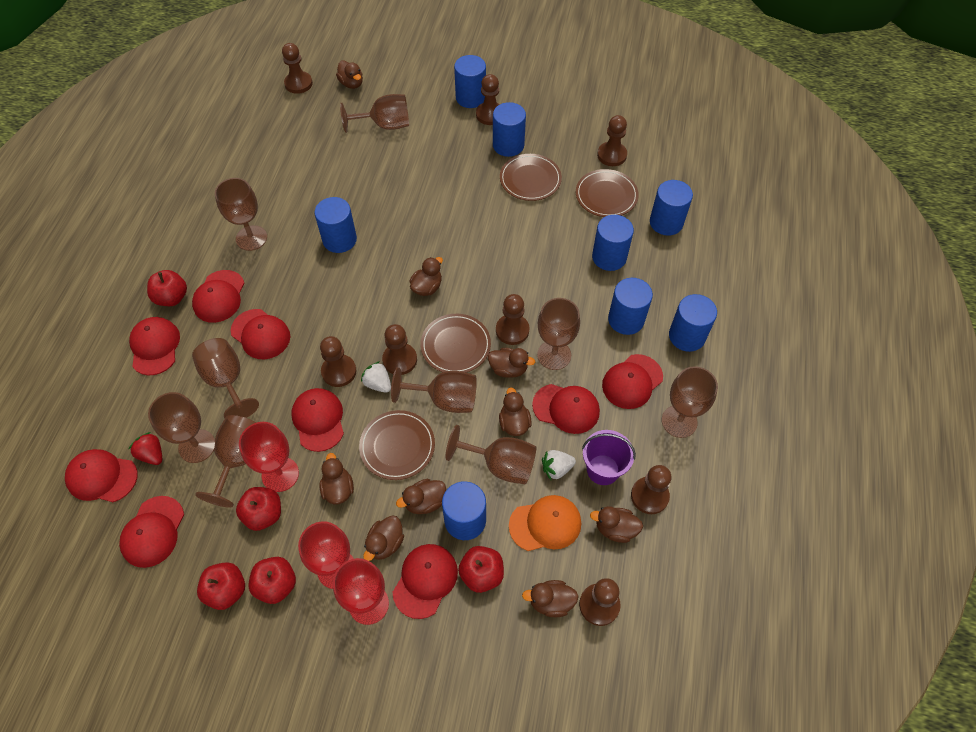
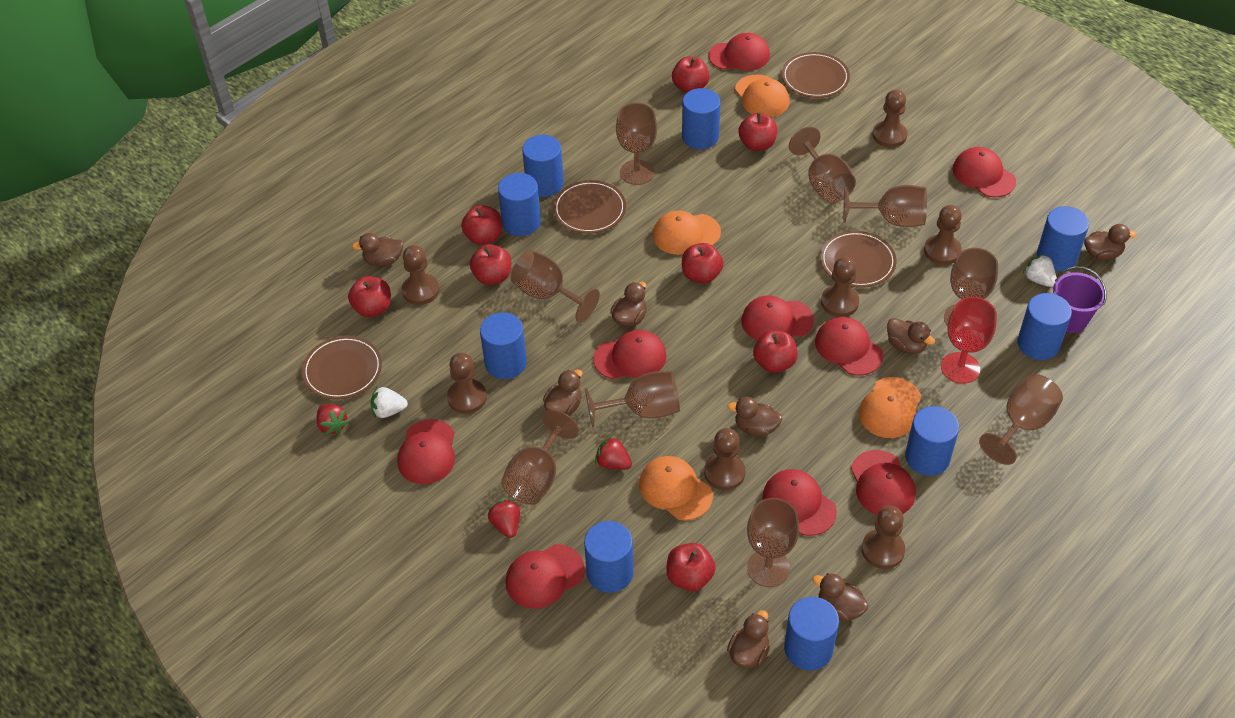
blue cylinder: 8 -> 9
brown duck: 9 -> 8
brown pawn: 8 -> 7
orange cap: 1 -> 4
red apple: 5 -> 8
red goblet: 3 -> 1
red strawberry: 1 -> 3

